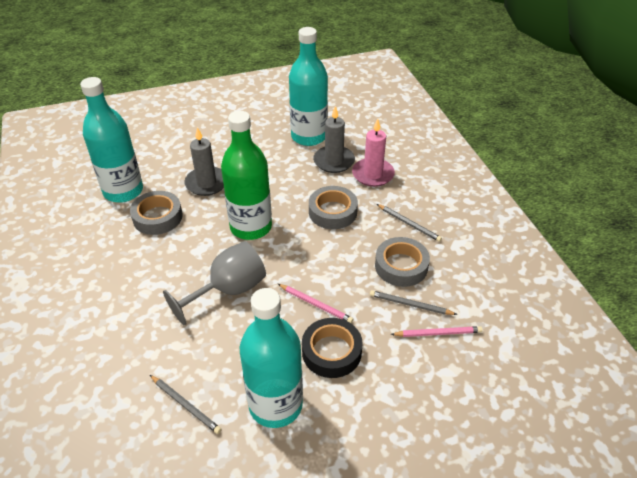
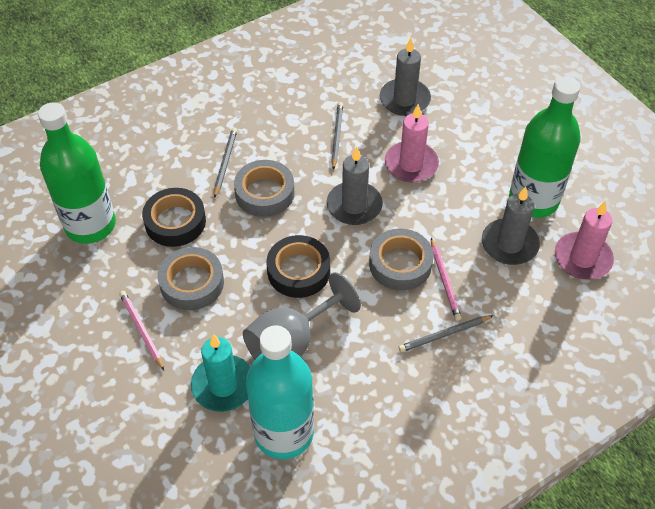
black tape: 1 -> 2
green bottle: 1 -> 2
grey candle: 2 -> 3
pink candle: 1 -> 2
turquoise bottle: 3 -> 1
turquoise candle: 0 -> 1

